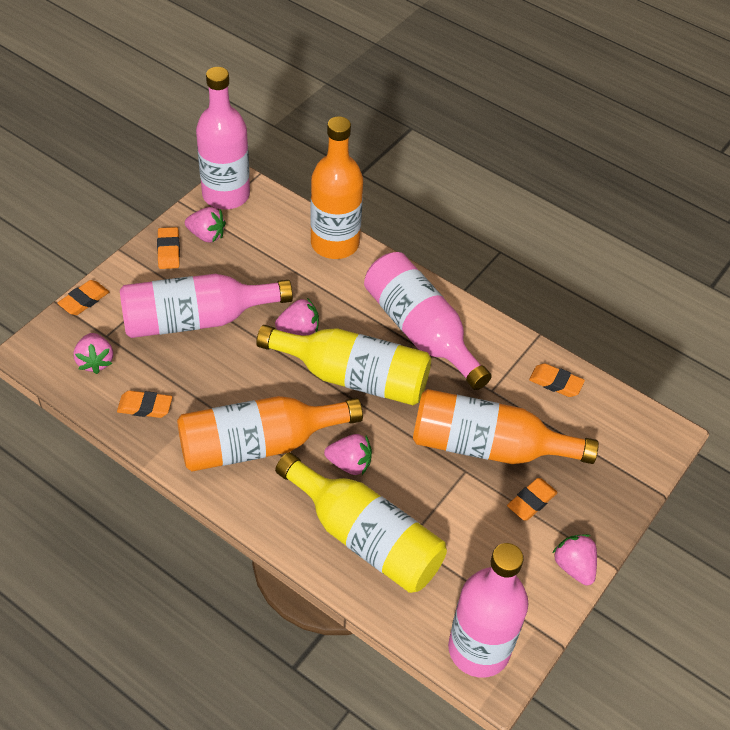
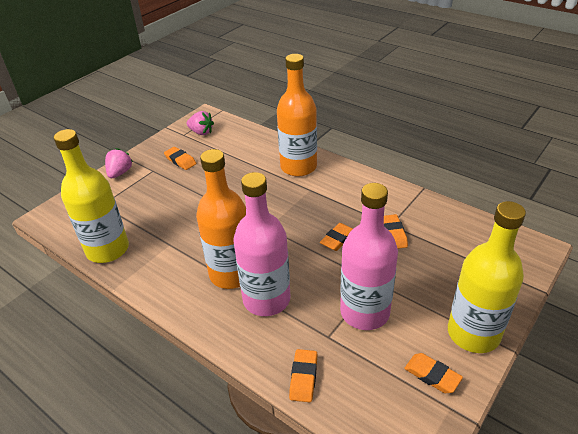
orange bottle: 3 -> 2
pink bottle: 4 -> 2
pink strawberry: 5 -> 2

